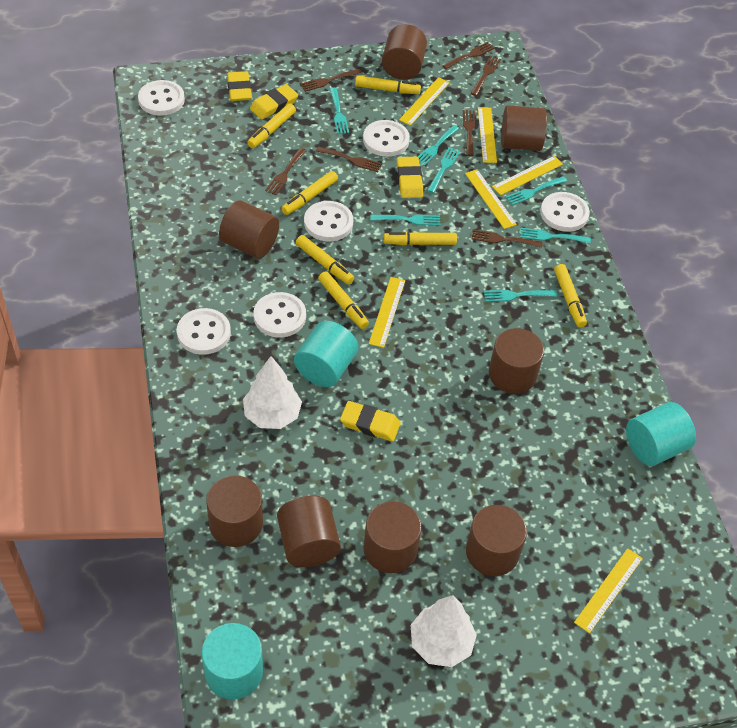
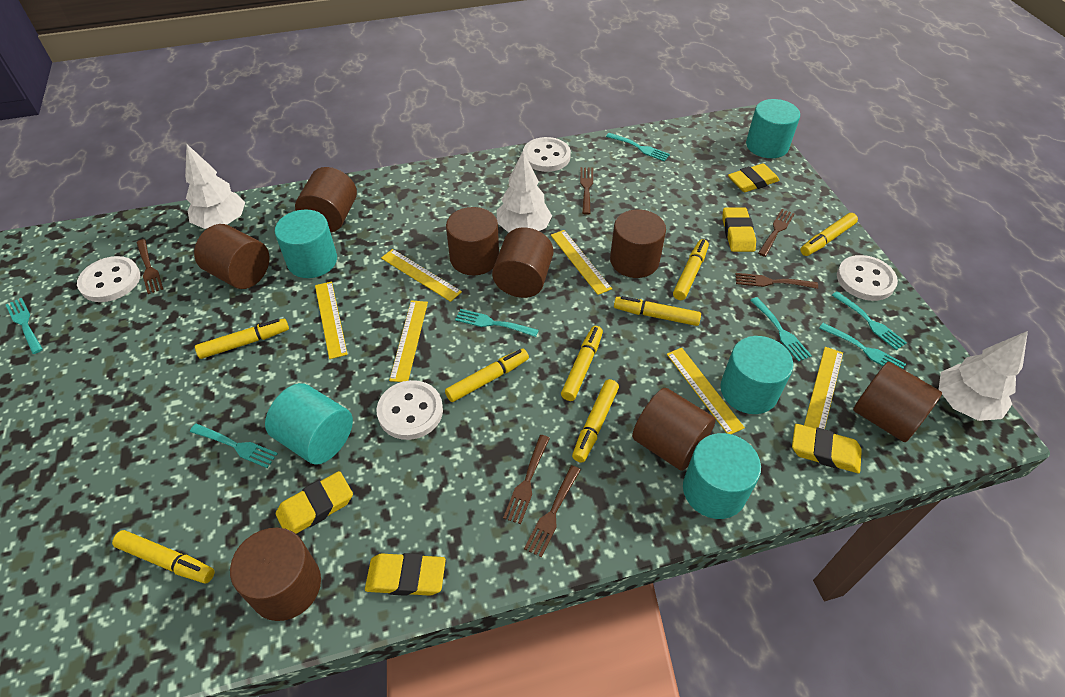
brown fork: 7 -> 6
turquoise cylinder: 3 -> 5
white button: 6 -> 4
white tree: 2 -> 3
yellow eraser: 4 -> 5
yellow marker: 7 -> 8

